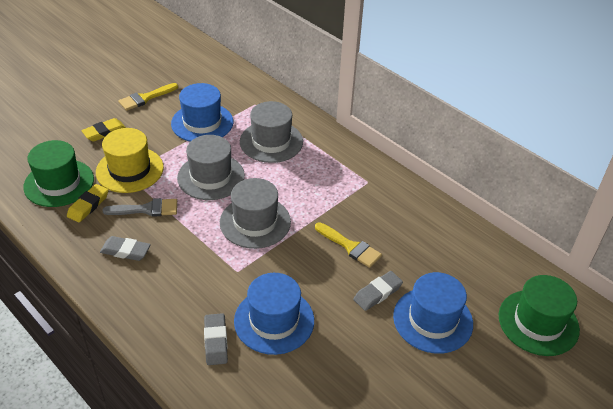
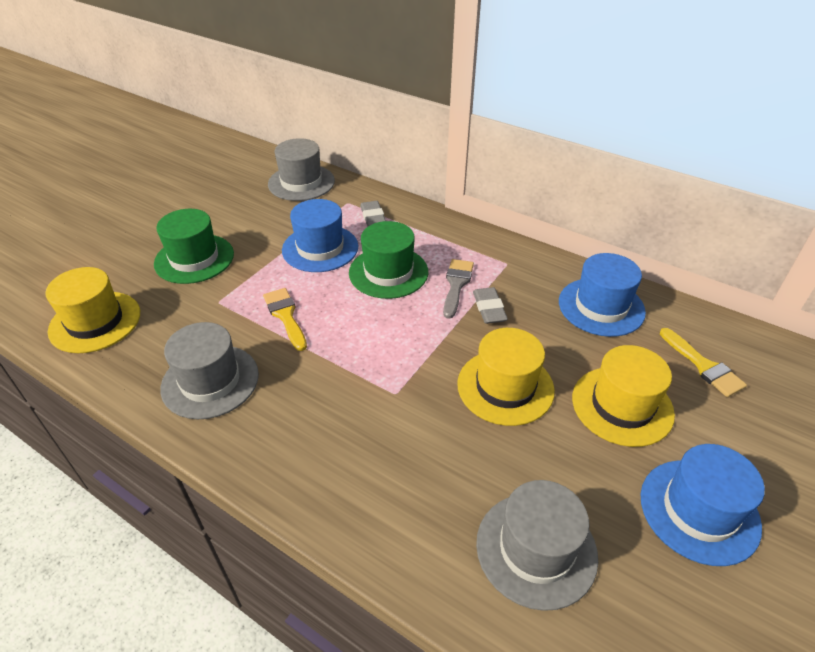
grey eraser: 3 -> 2
yellow eraser: 2 -> 0
yellow hat: 1 -> 3

